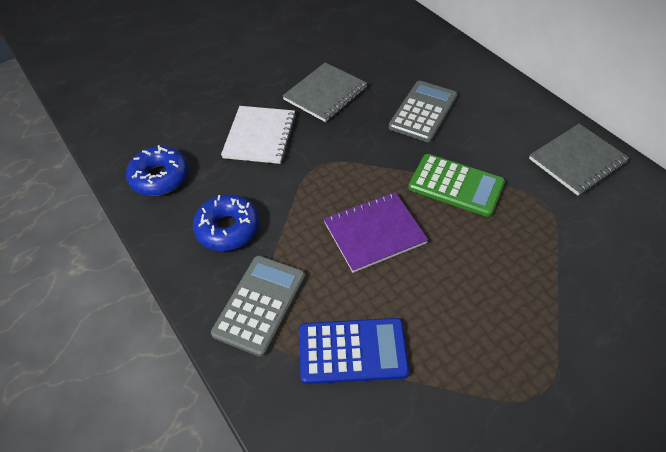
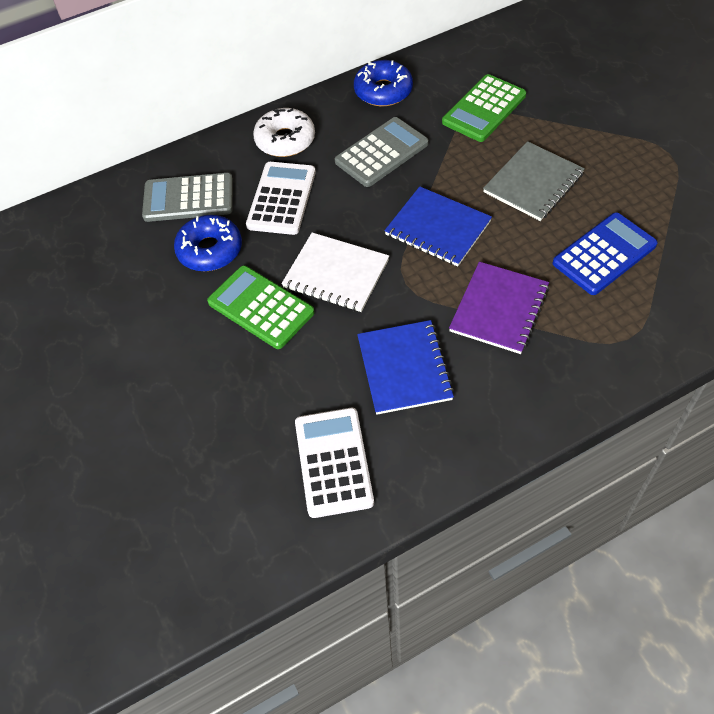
blue notebook: 0 -> 2
green calculator: 1 -> 2
grey notebook: 2 -> 1
white calculator: 0 -> 2
white donut: 0 -> 1

